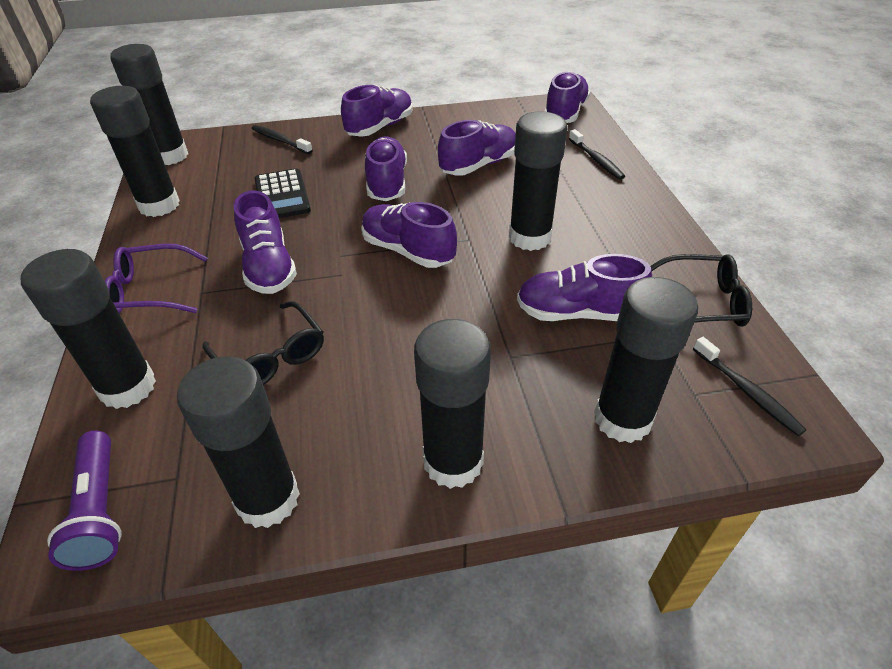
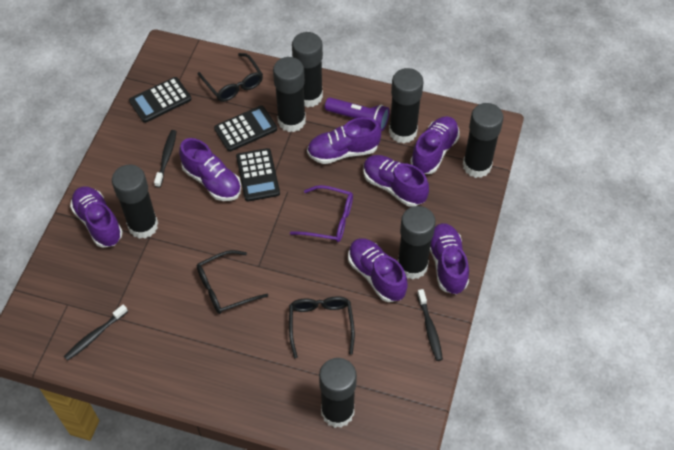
black calculator: 1 -> 3
black glasses: 2 -> 3

